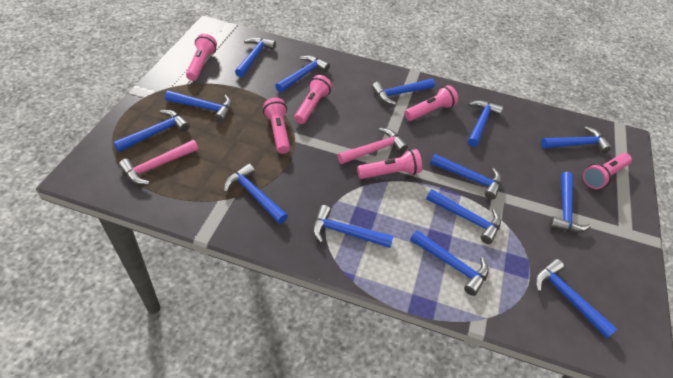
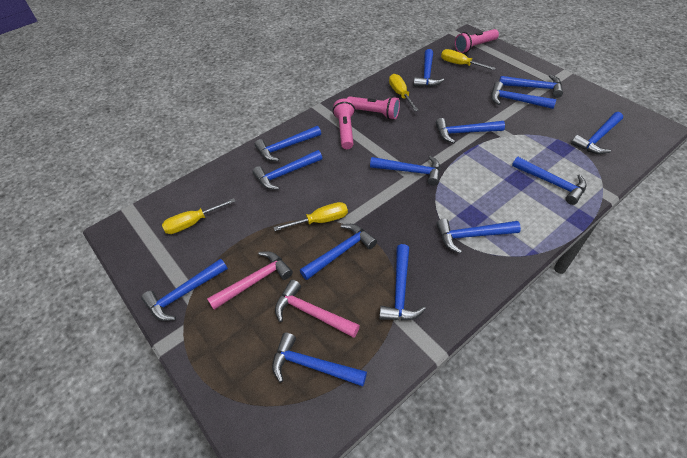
pink flashlight: 6 -> 3
yellow screwdriver: 0 -> 4

